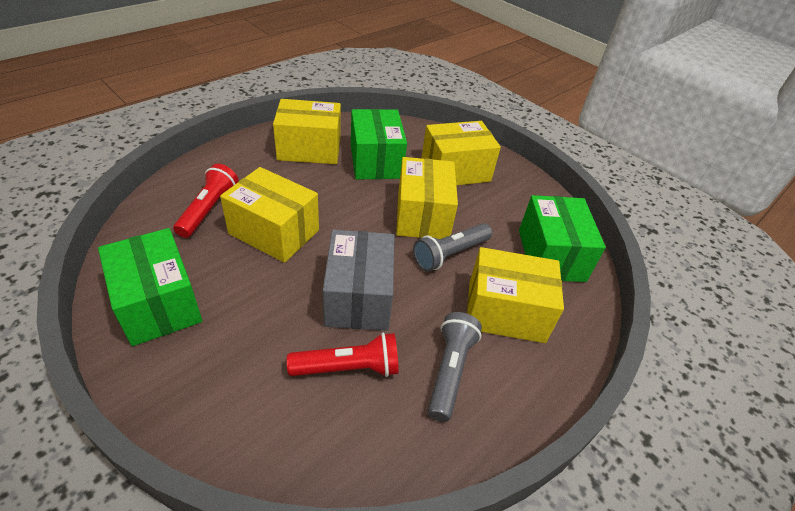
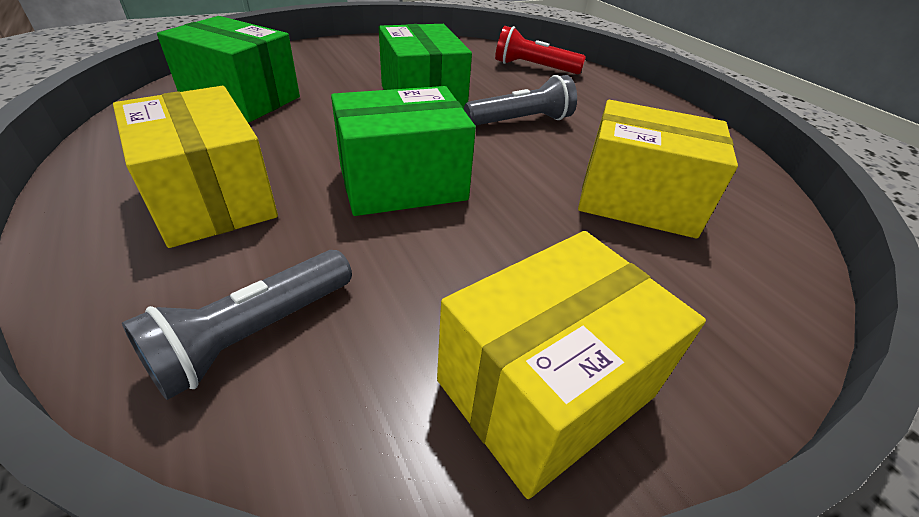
grey box: 1 -> 0
red flashlight: 2 -> 1
yellow box: 5 -> 3

